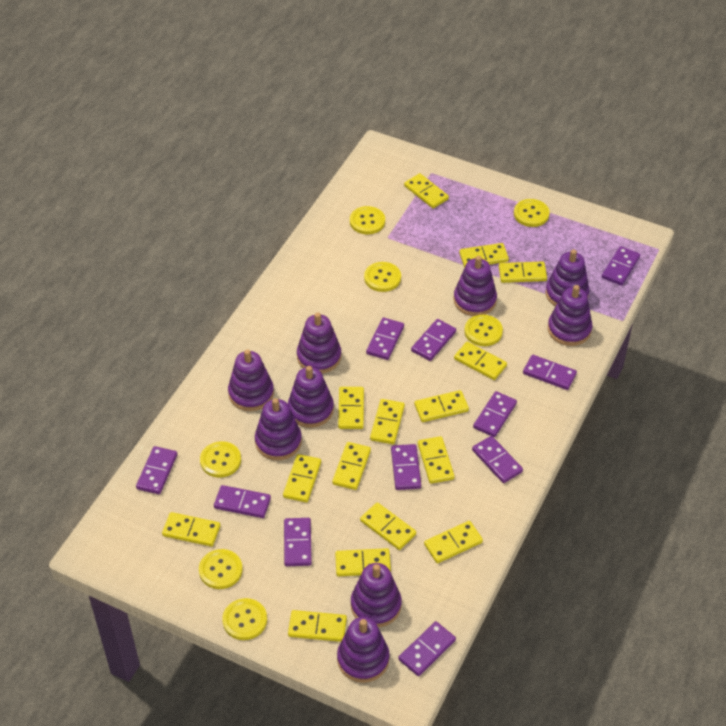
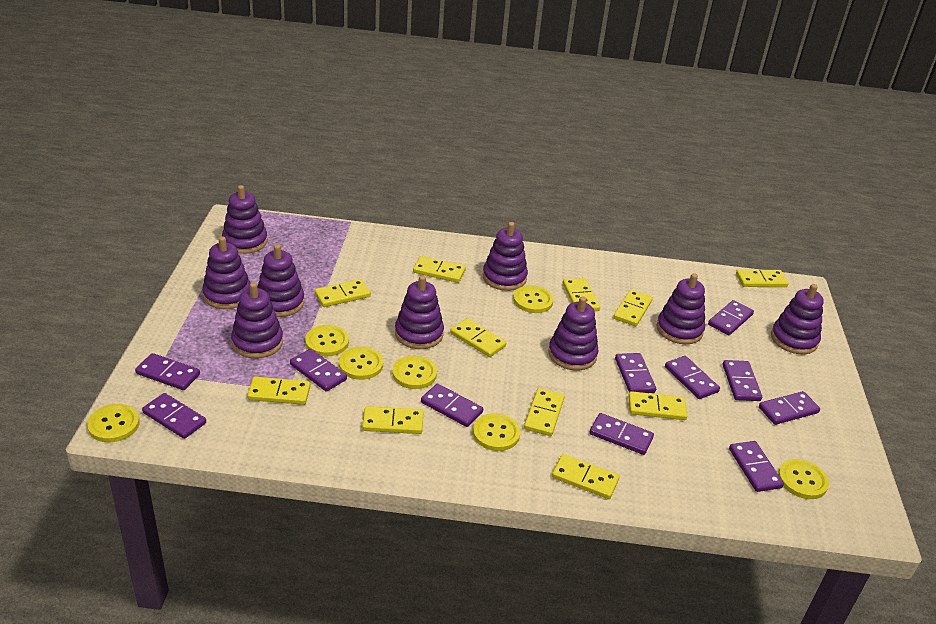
yellow domino: 15 -> 11

